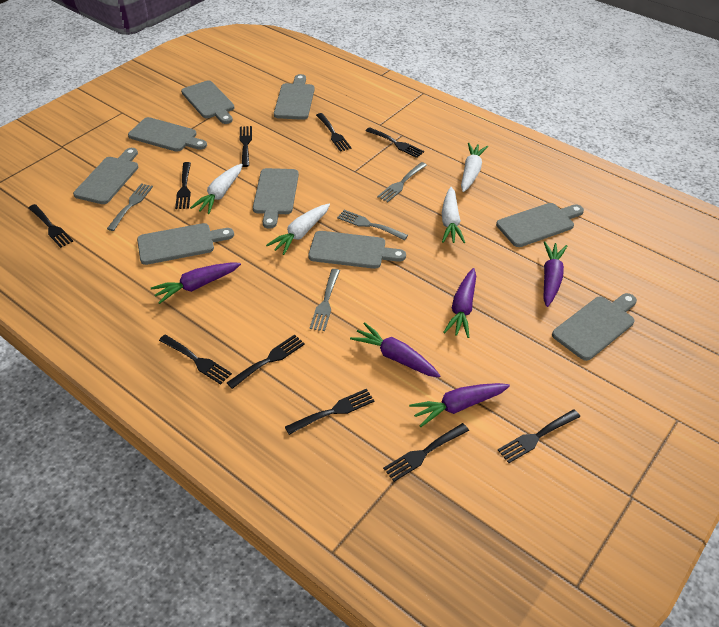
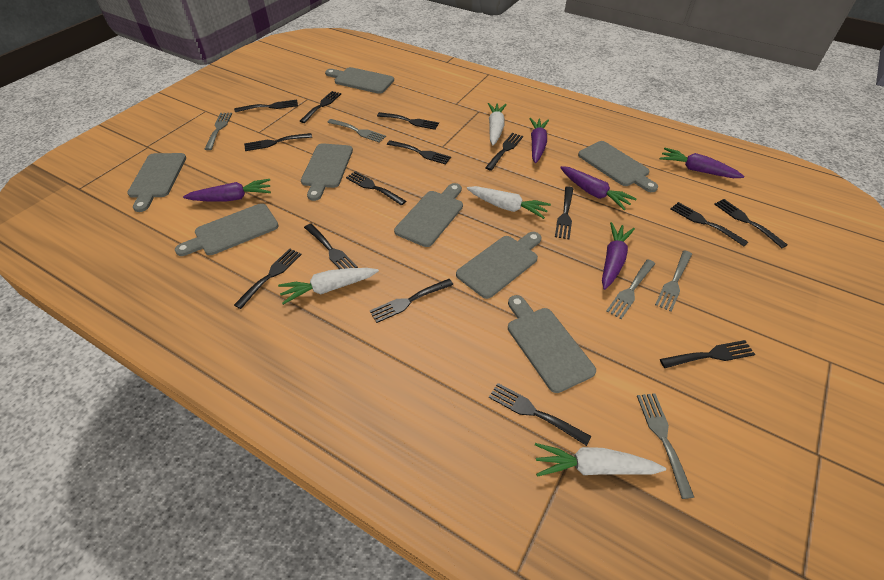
black fork: 10 -> 15
grey cutting board: 9 -> 8
grey fork: 4 -> 5

